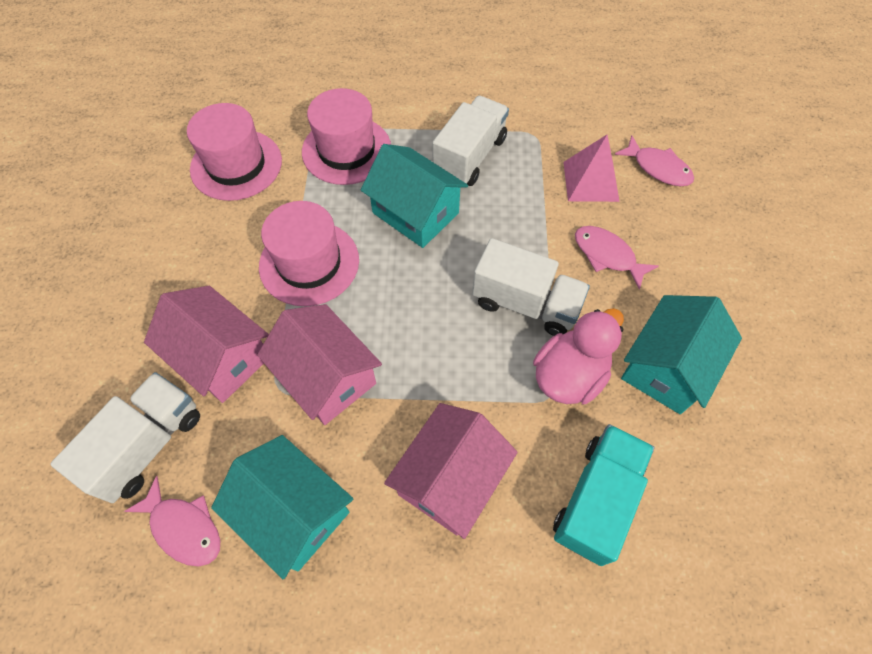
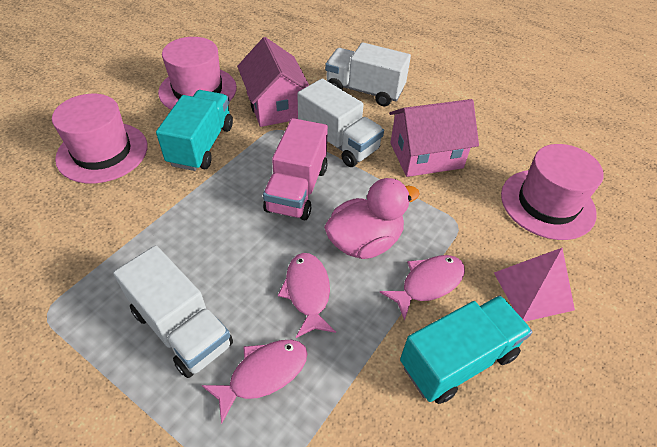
pink house: 3 -> 2
pink truck: 0 -> 1
turquoise house: 3 -> 0
turquoise truck: 1 -> 2

